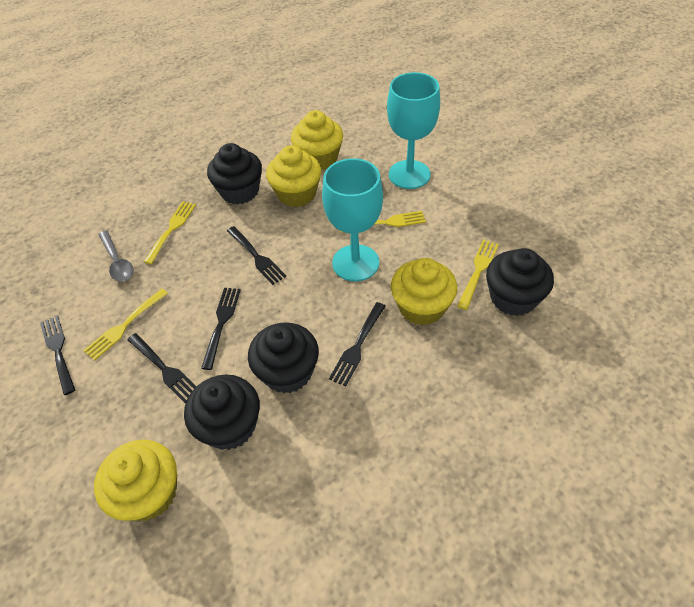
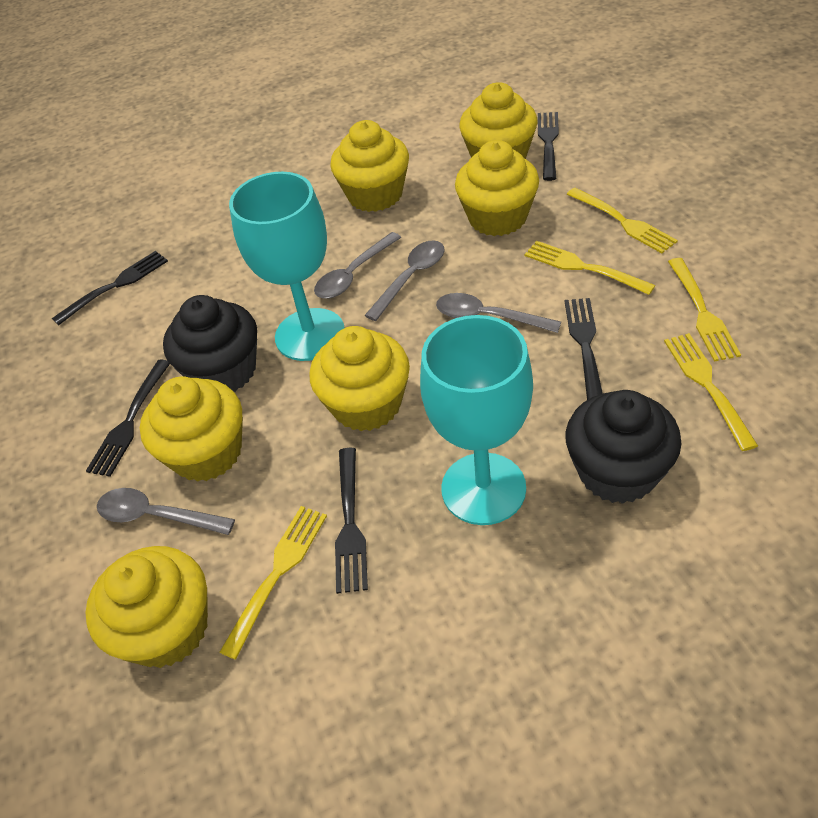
black cupcake: 4 -> 2
grey spoon: 1 -> 4
yellow cupcake: 4 -> 6
yellow fork: 4 -> 5

